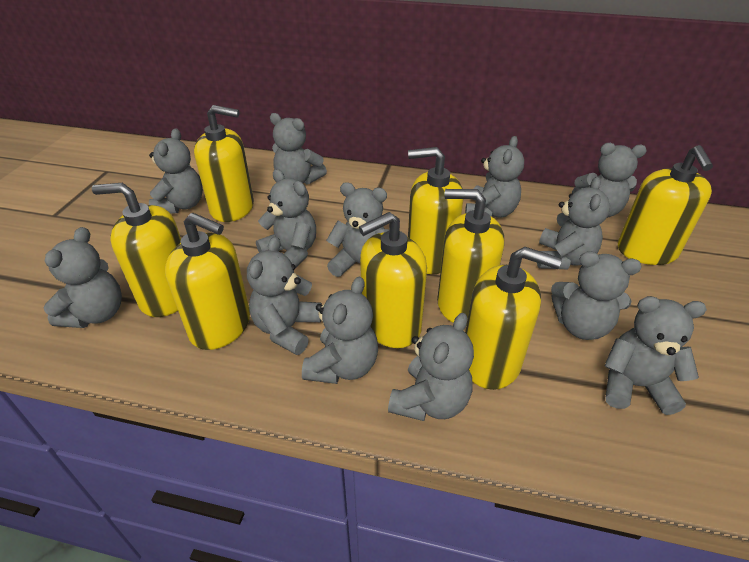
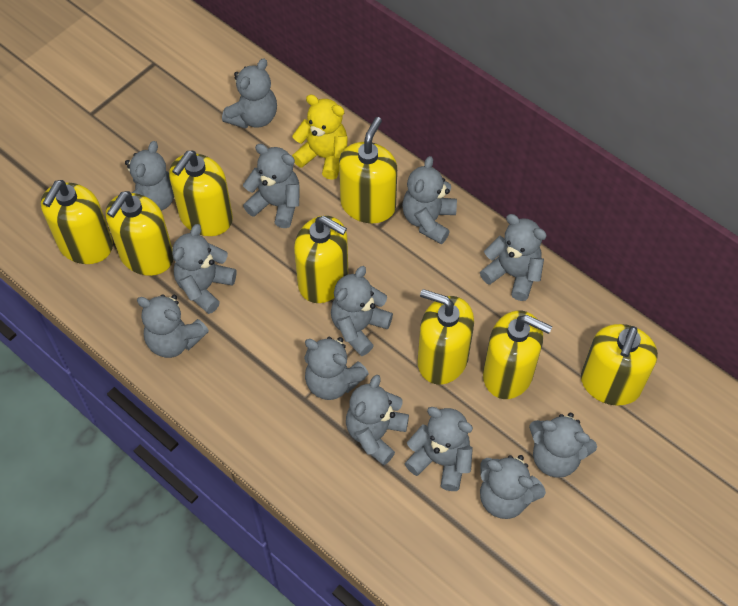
yellow teddy bear: 0 -> 1

